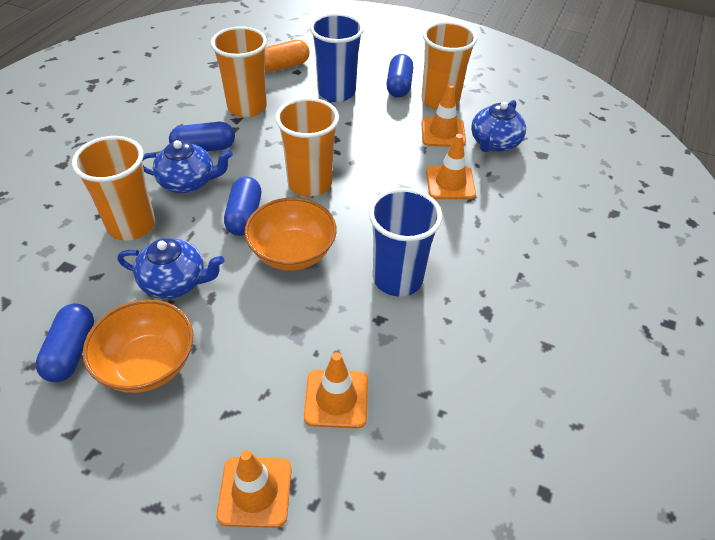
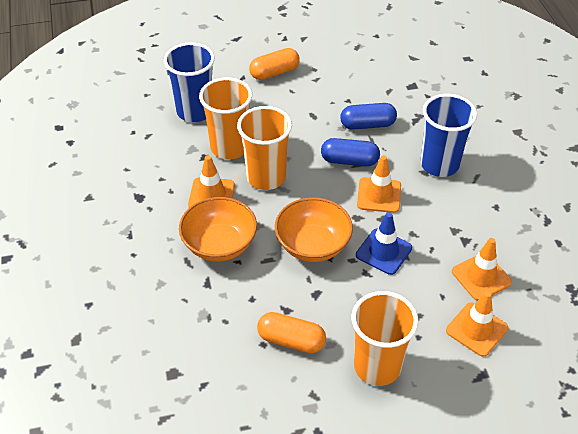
blue capsule: 4 -> 2
blue teapot: 3 -> 0
blue traffic cone: 0 -> 1
orange capsule: 1 -> 2
orange cup: 4 -> 3

